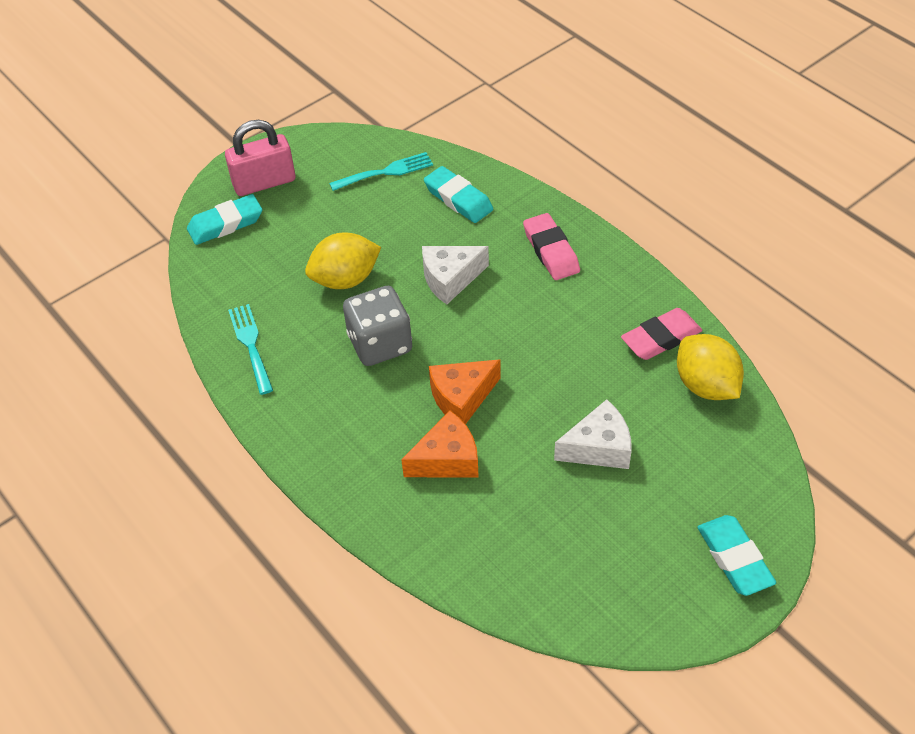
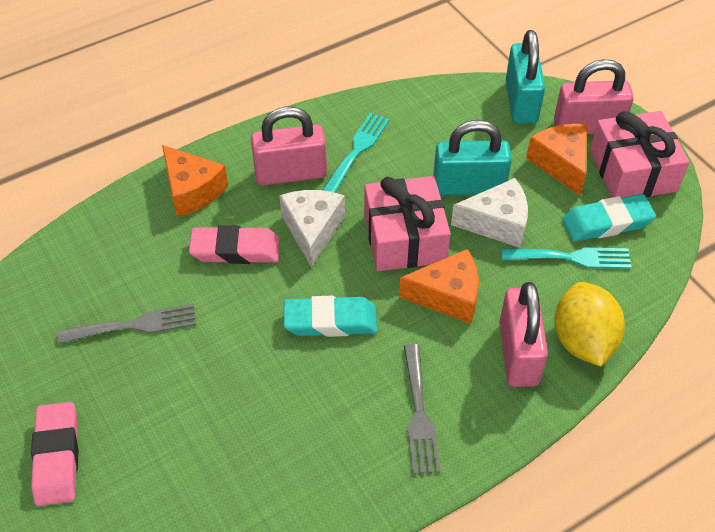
grey dice: 1 -> 0
grey fork: 0 -> 2
orange cheese: 2 -> 3
pink gift: 0 -> 2
pink padlock: 1 -> 3
turquoise eraser: 3 -> 2
turquoise padlock: 0 -> 2
yellow lemon: 2 -> 1

